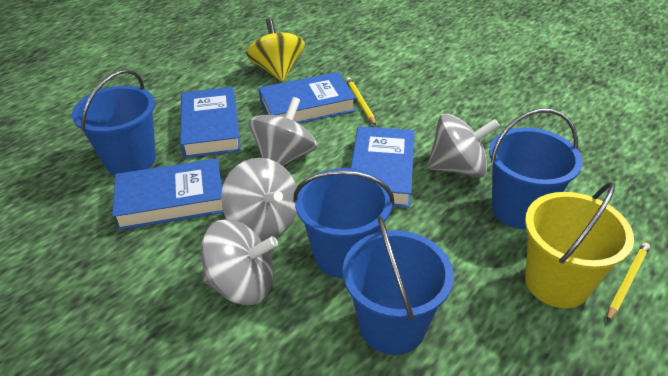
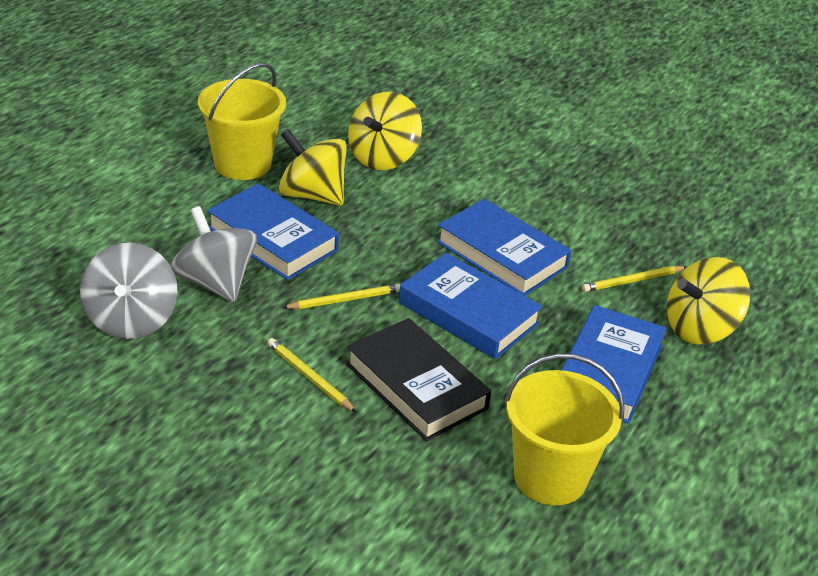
black book: 0 -> 1
blue bucket: 4 -> 0
grey spinning top: 4 -> 2
yellow bucket: 1 -> 2
yellow pencil: 2 -> 3
yellow spinning top: 1 -> 3

